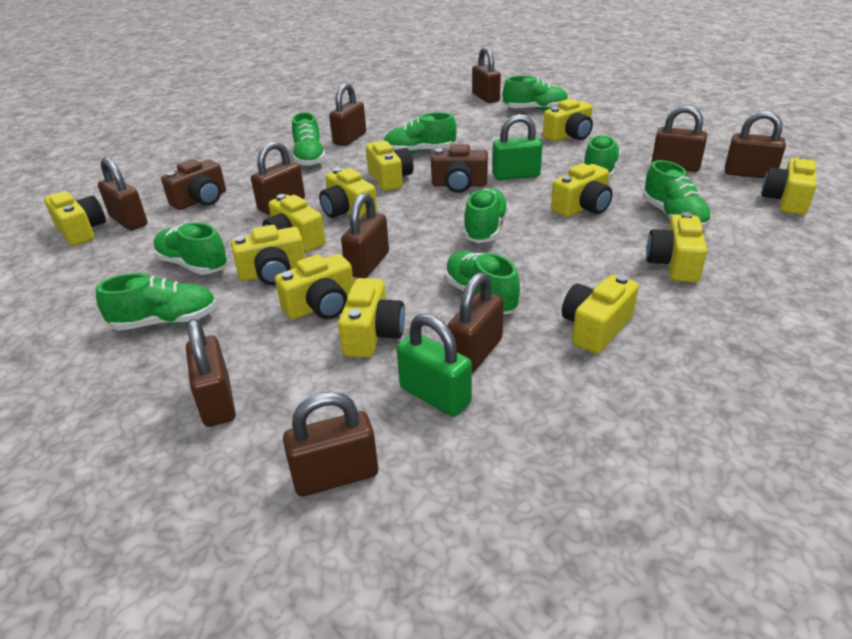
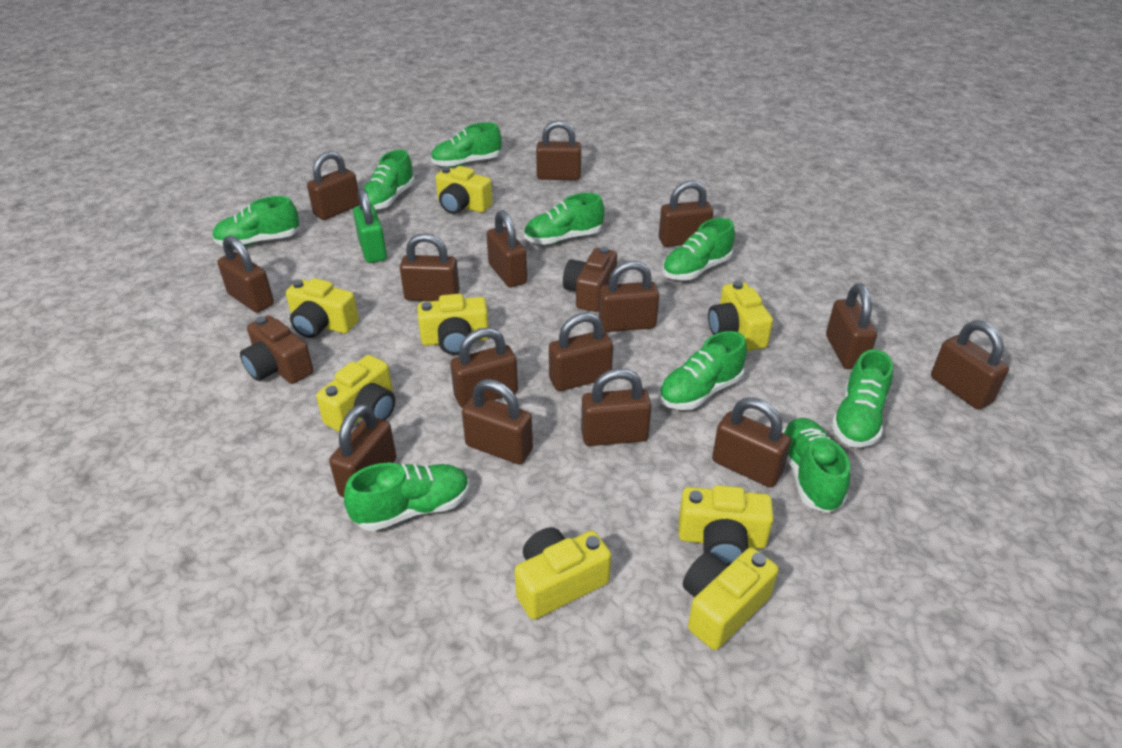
brown padlock: 10 -> 15
green padlock: 2 -> 1
yellow camera: 12 -> 8

